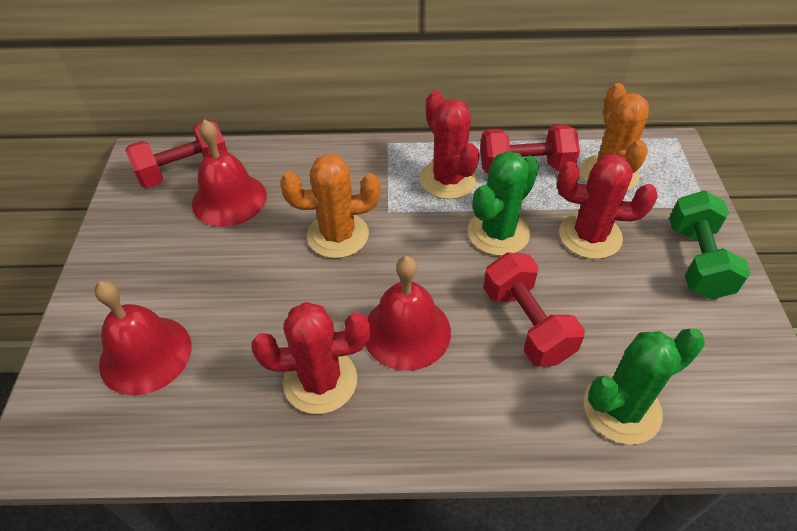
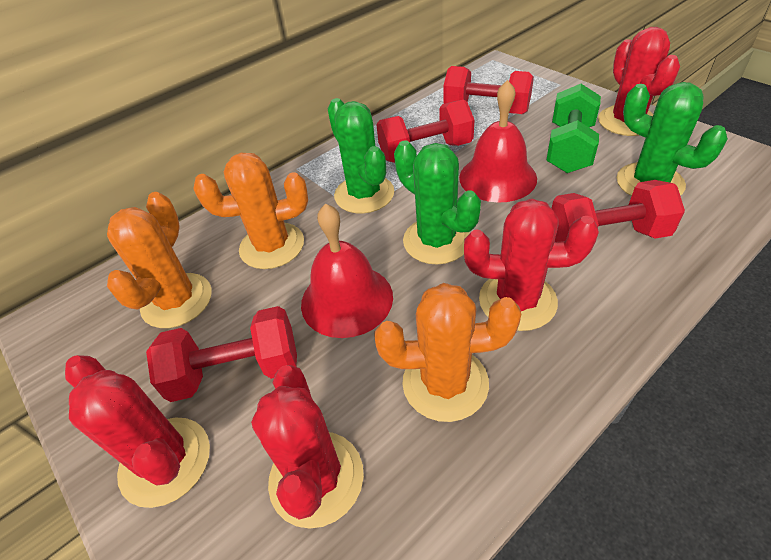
green cactus: 2 -> 3
orange cactus: 2 -> 3
red bell: 3 -> 2
red cactus: 3 -> 4
red dumbbell: 3 -> 4

